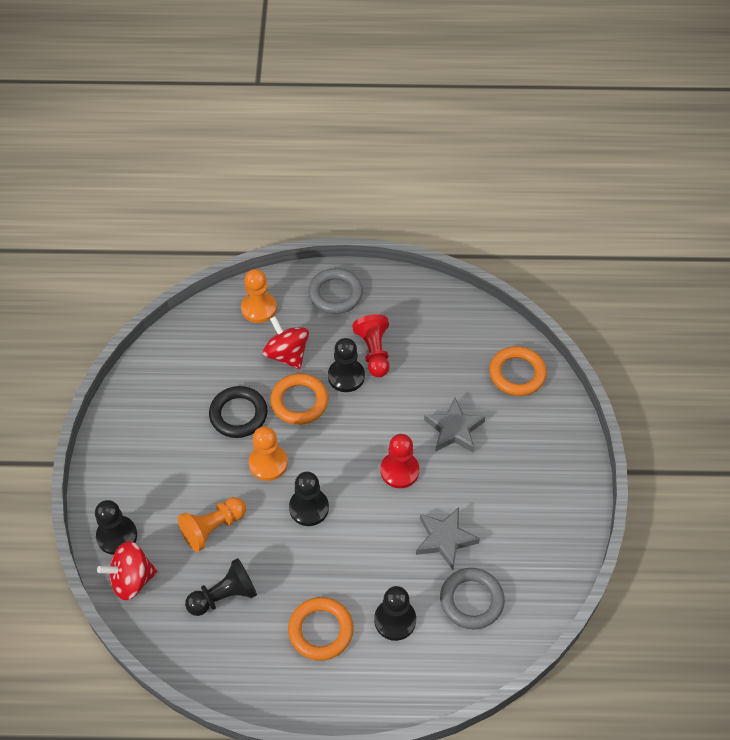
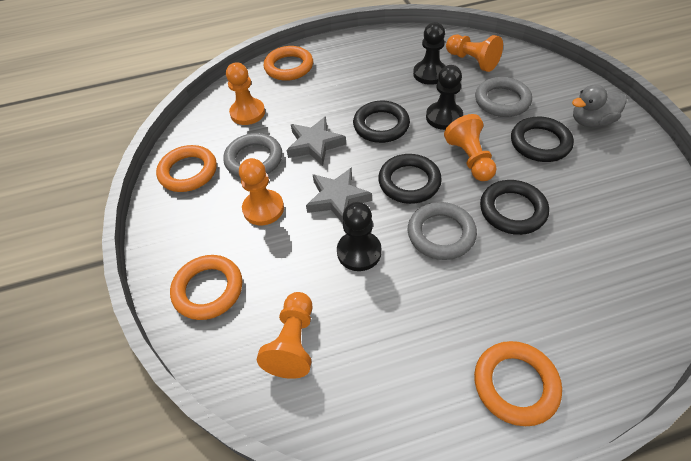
black pawn: 5 -> 3
black ring: 1 -> 4
grey duck: 0 -> 1
grey ring: 2 -> 3
orange pawn: 3 -> 5
orange ring: 3 -> 4
red pawn: 2 -> 0
red spinning top: 2 -> 0

